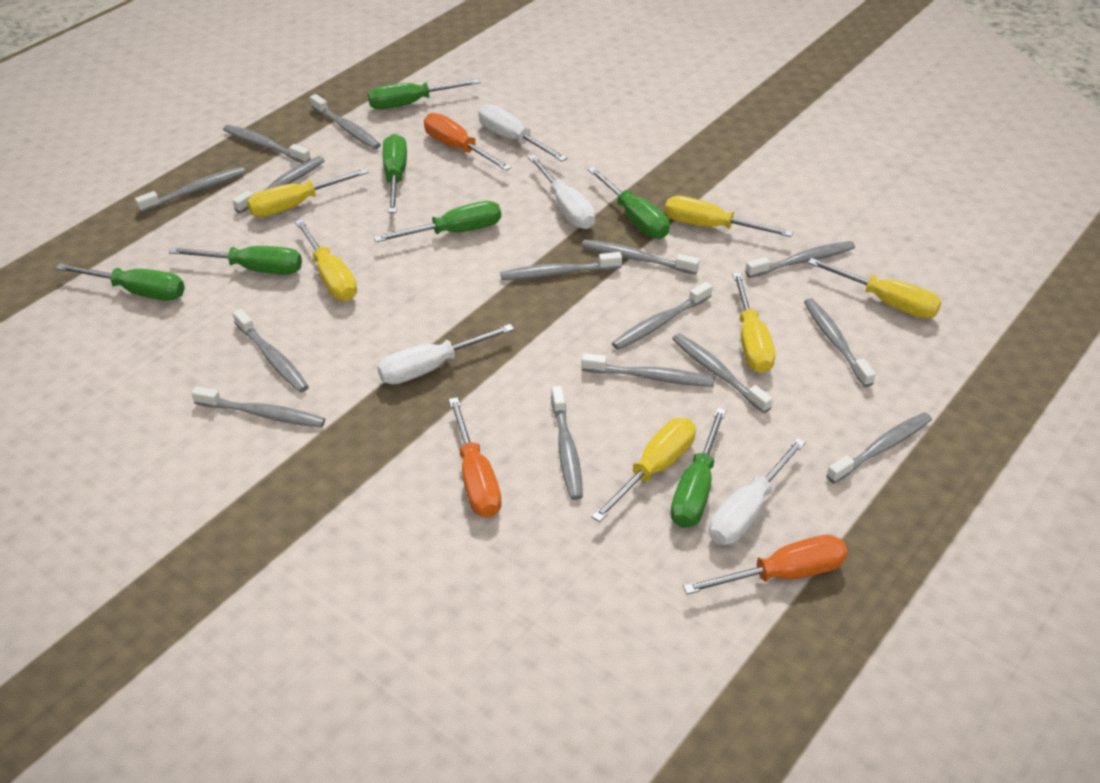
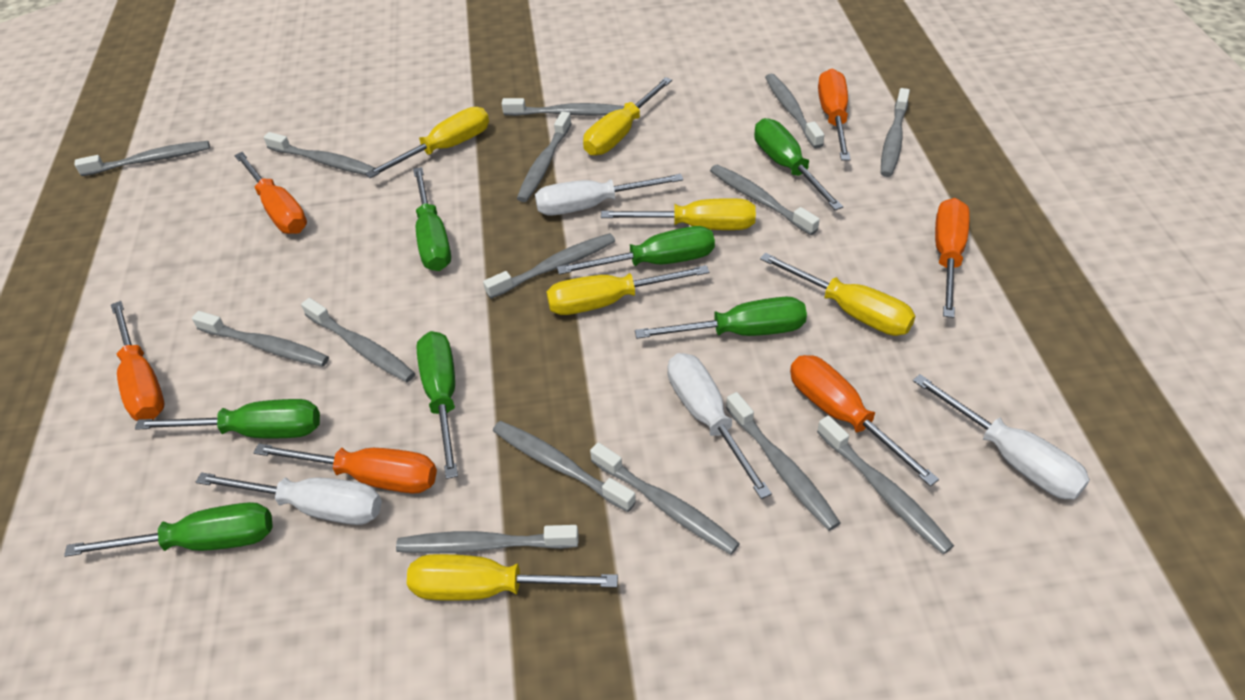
orange screwdriver: 3 -> 6

